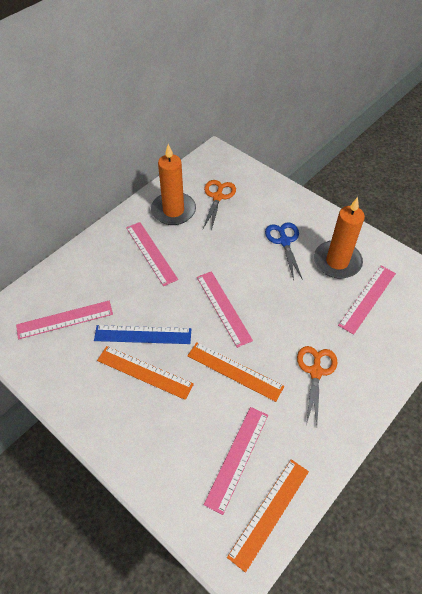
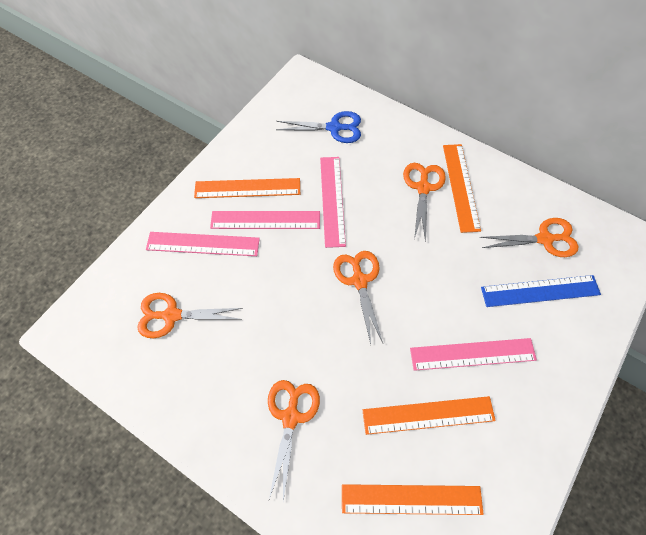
orange candle: 2 -> 0
orange ruler: 3 -> 4
orange scissors: 2 -> 5
pink ruler: 5 -> 4

